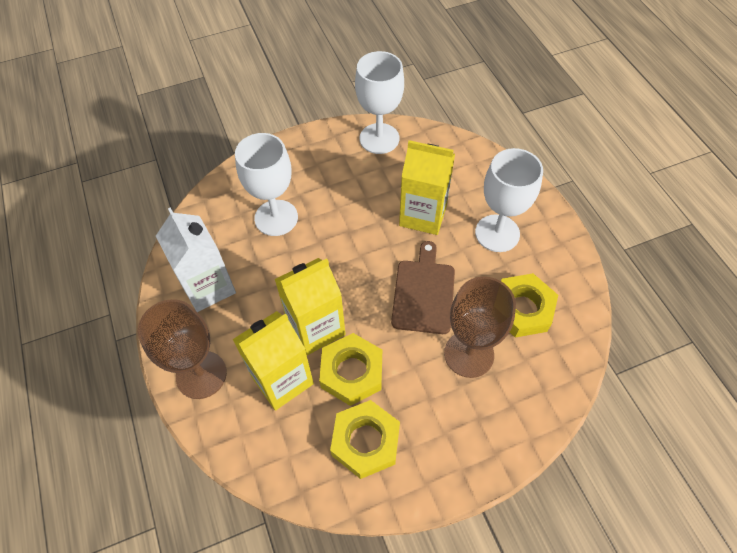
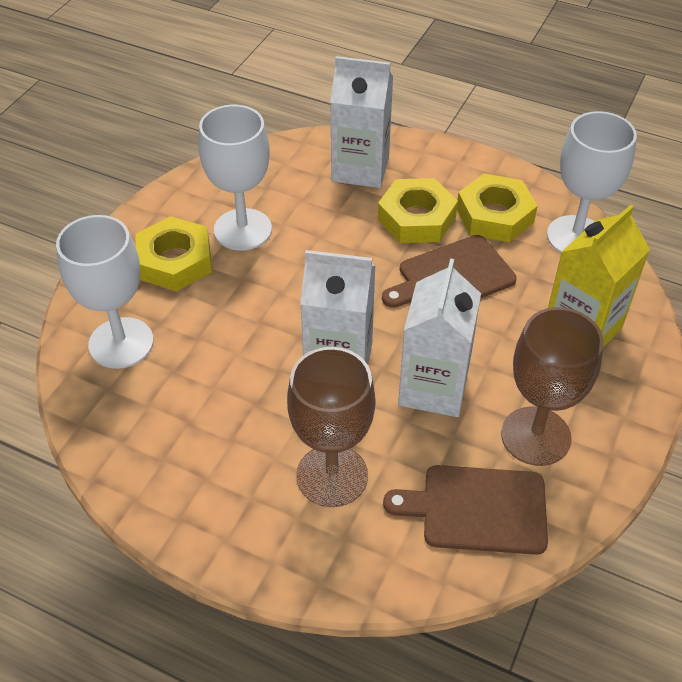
brown cutting board: 1 -> 2
white carton: 1 -> 3
yellow carton: 3 -> 1

